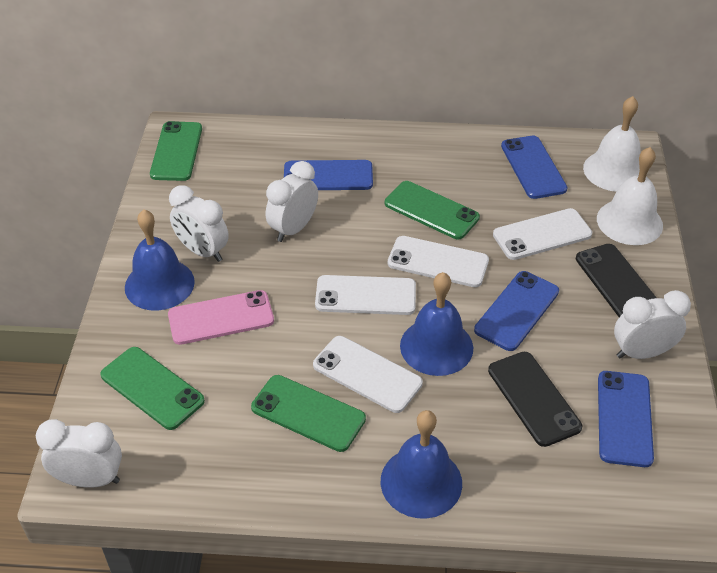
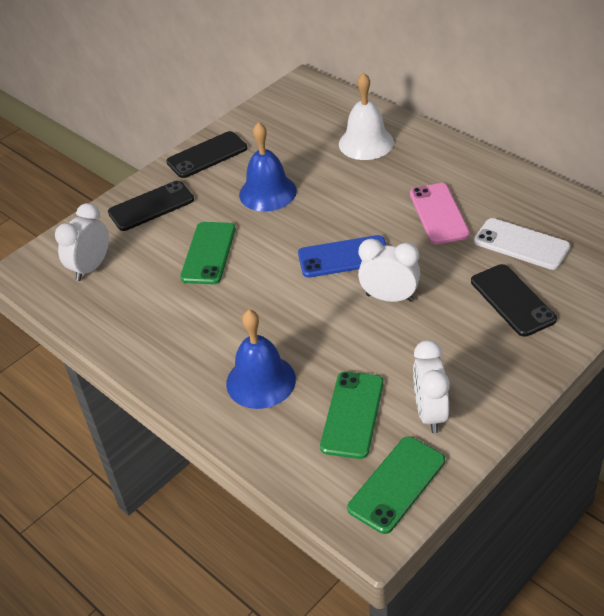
black phone: 2 -> 3
blue bell: 3 -> 2
blue phone: 4 -> 1
green phone: 4 -> 3
white bell: 2 -> 1
white clock: 4 -> 3
white phone: 4 -> 1

